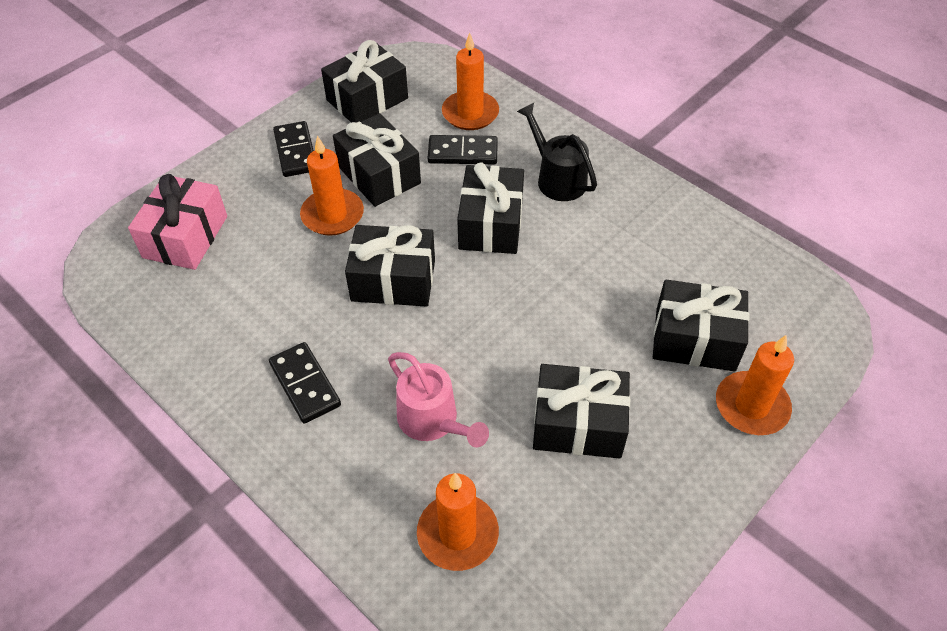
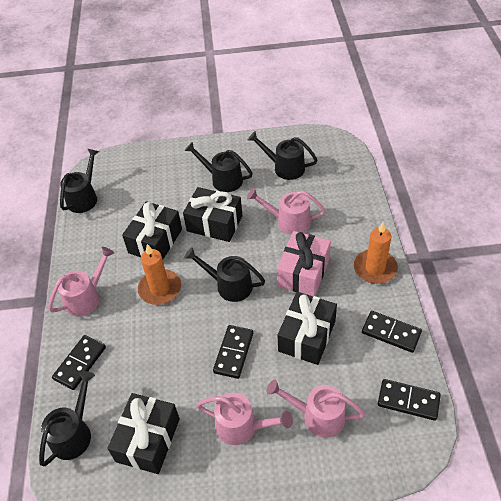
black domino: 3 -> 4
black gift: 6 -> 4
black watering can: 1 -> 5
orange candle: 4 -> 2
pink watering can: 1 -> 4

